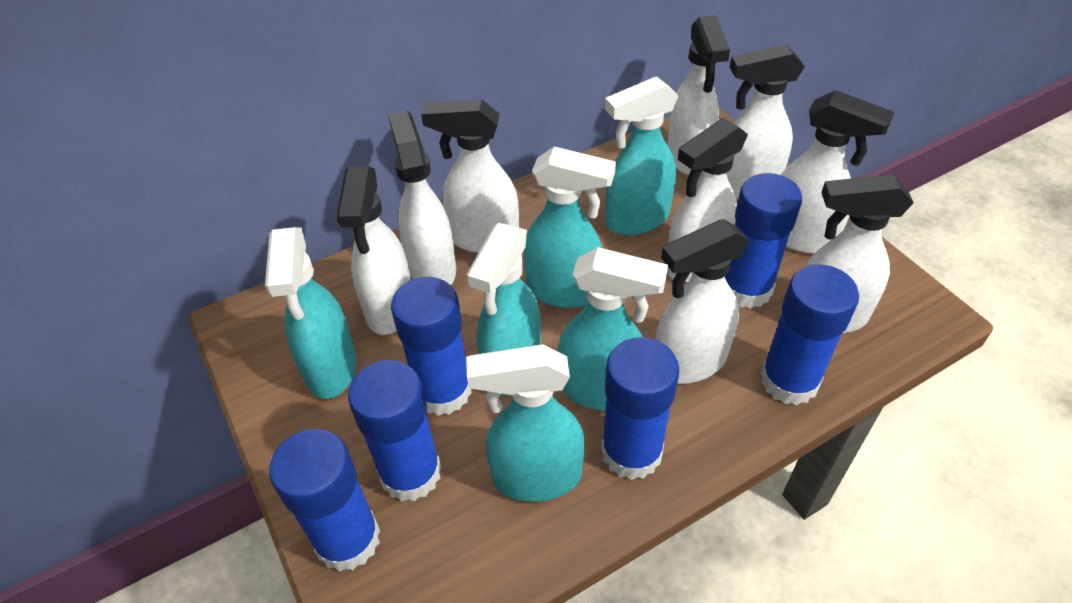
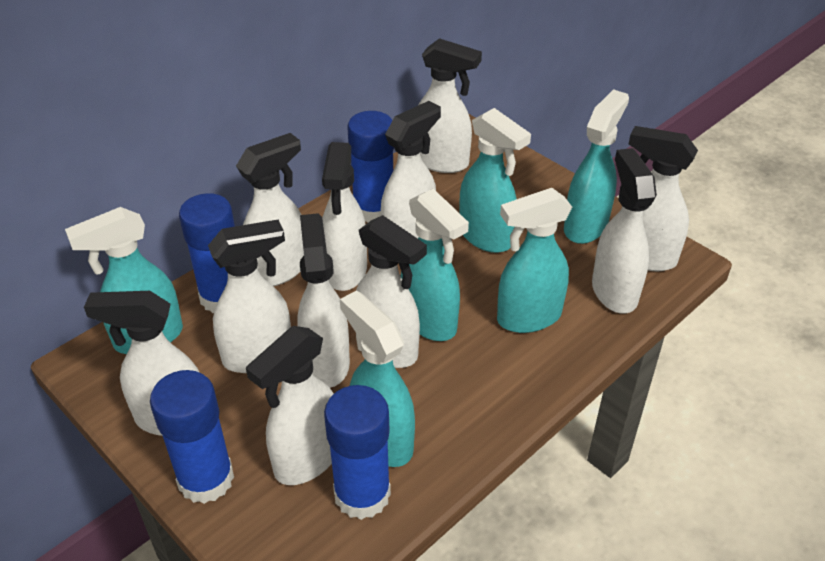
blue glue stick: 6 -> 4
white spray bottle: 9 -> 11

